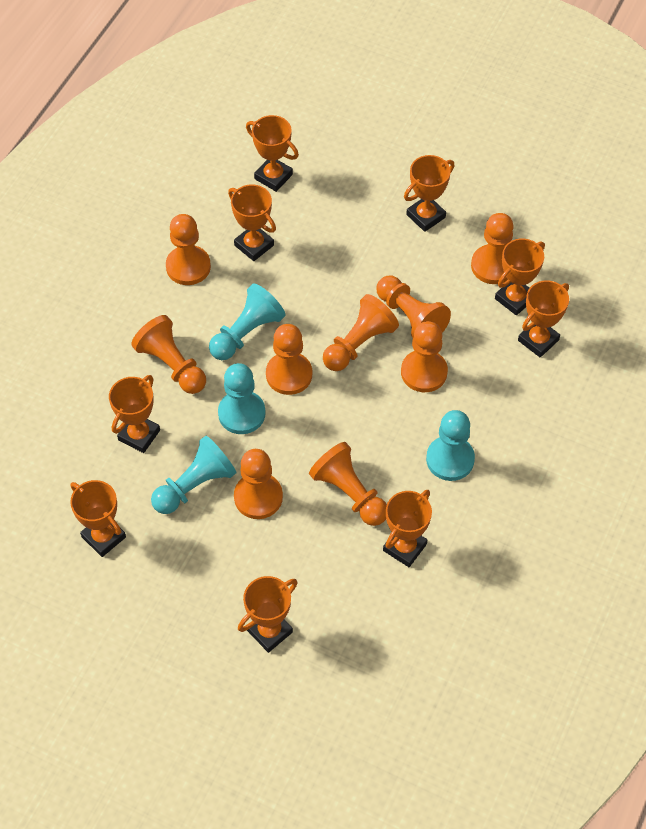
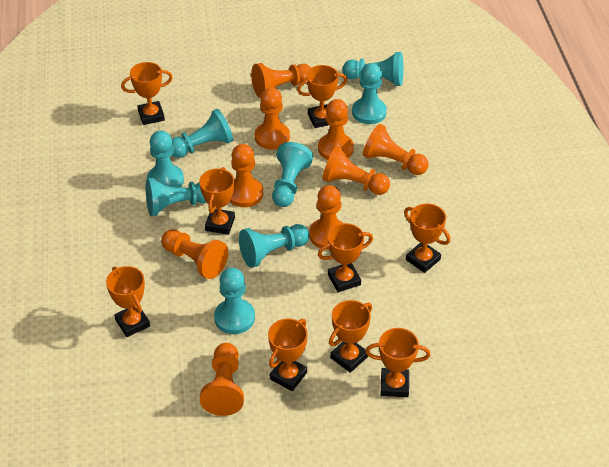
turquoise pawn: 4 -> 8

